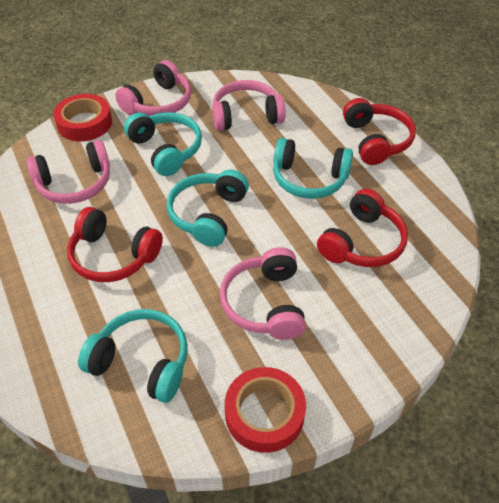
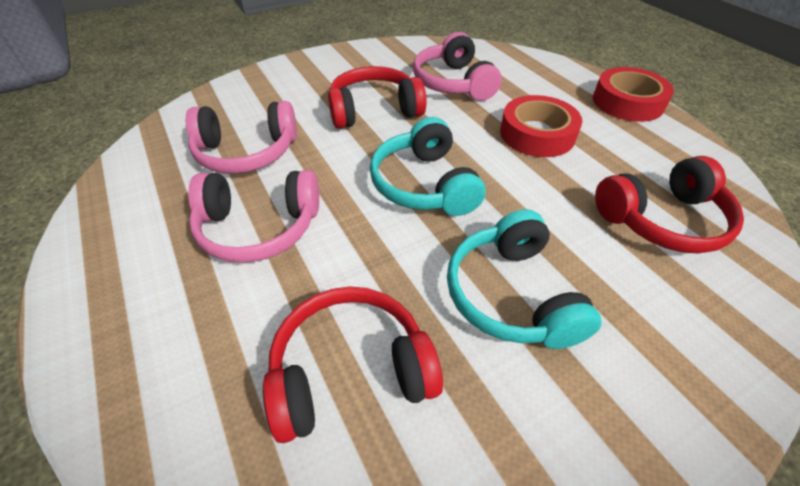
pink headphones: 4 -> 3
turquoise headphones: 4 -> 2

